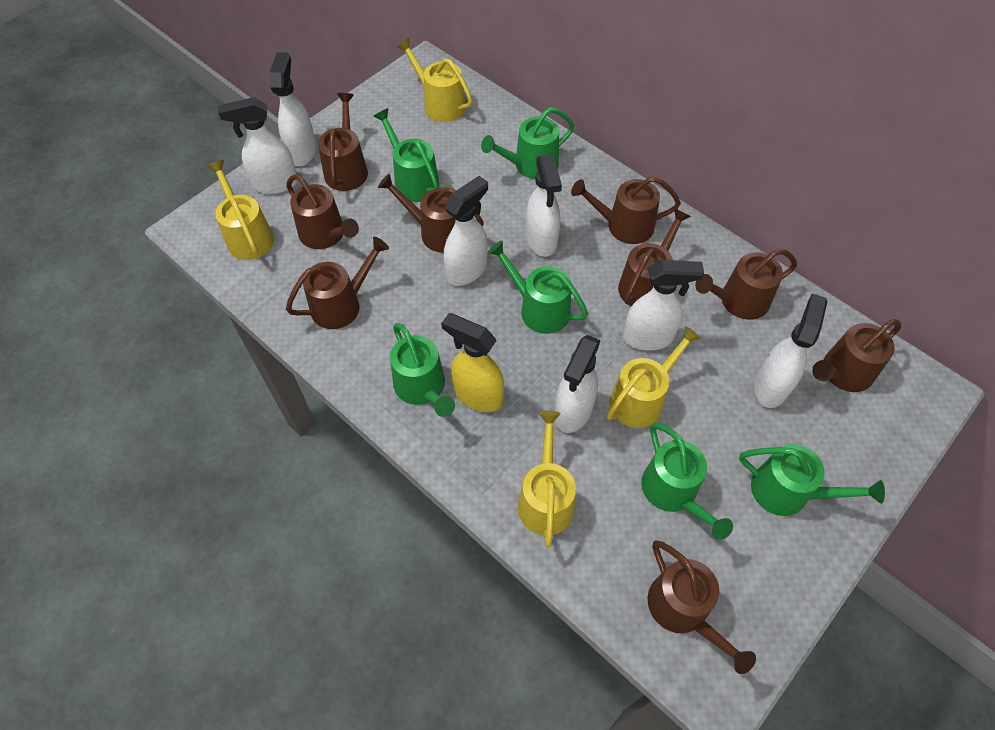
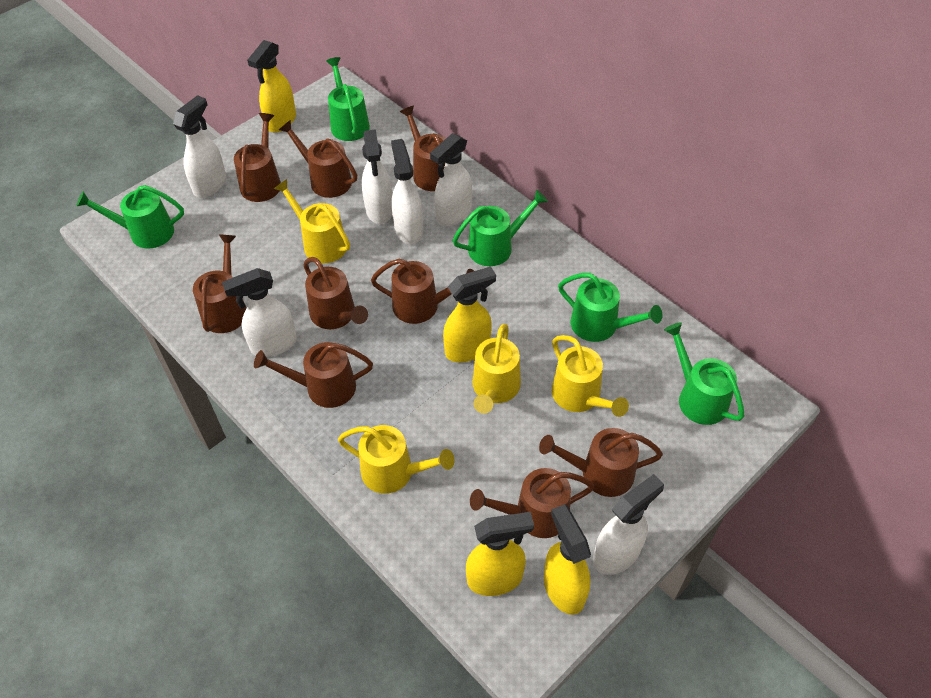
green watering can: 6 -> 5
white spray bottle: 7 -> 6
yellow spray bottle: 1 -> 4

